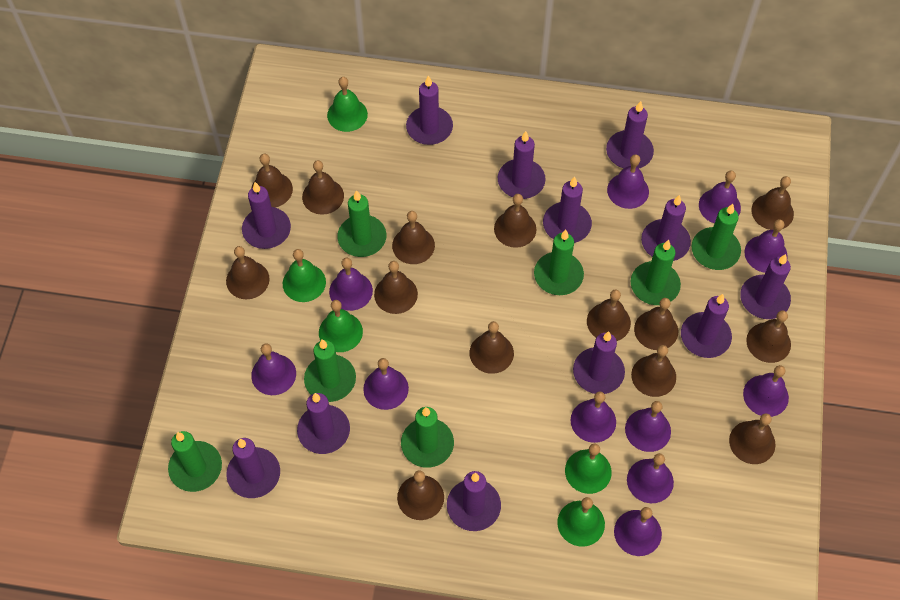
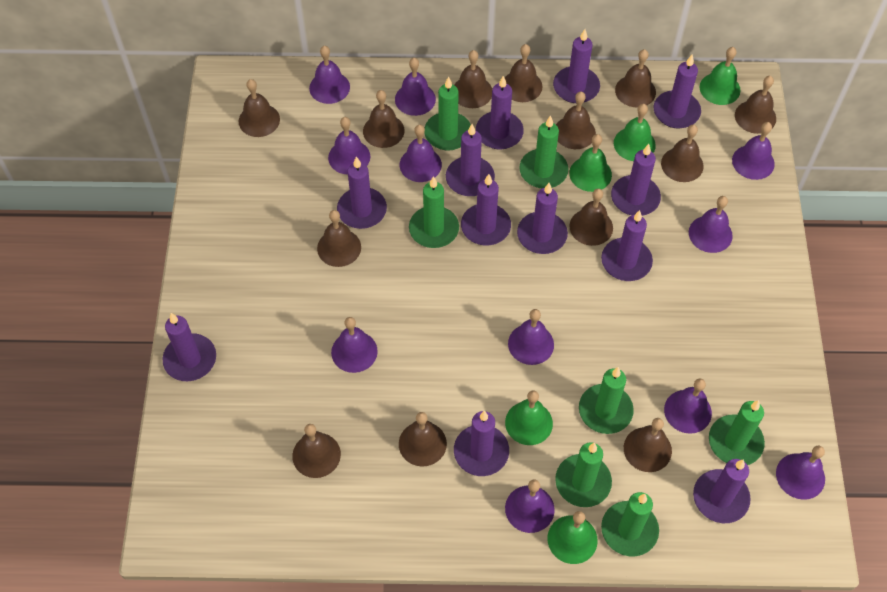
brown bell: 14 -> 13

